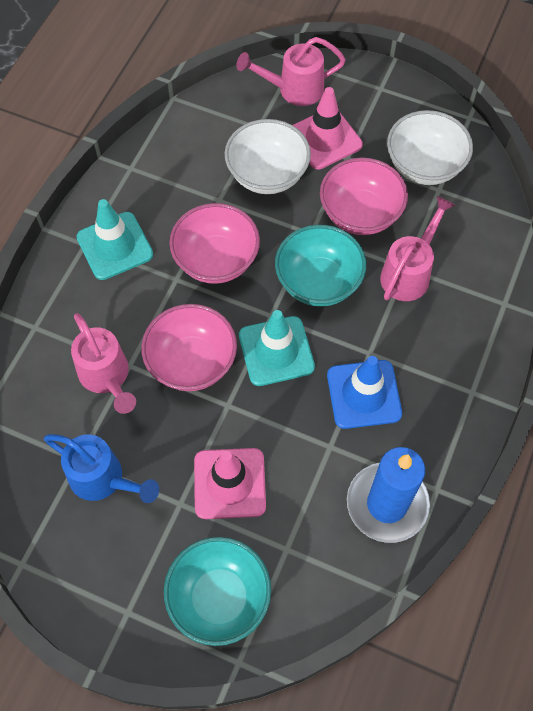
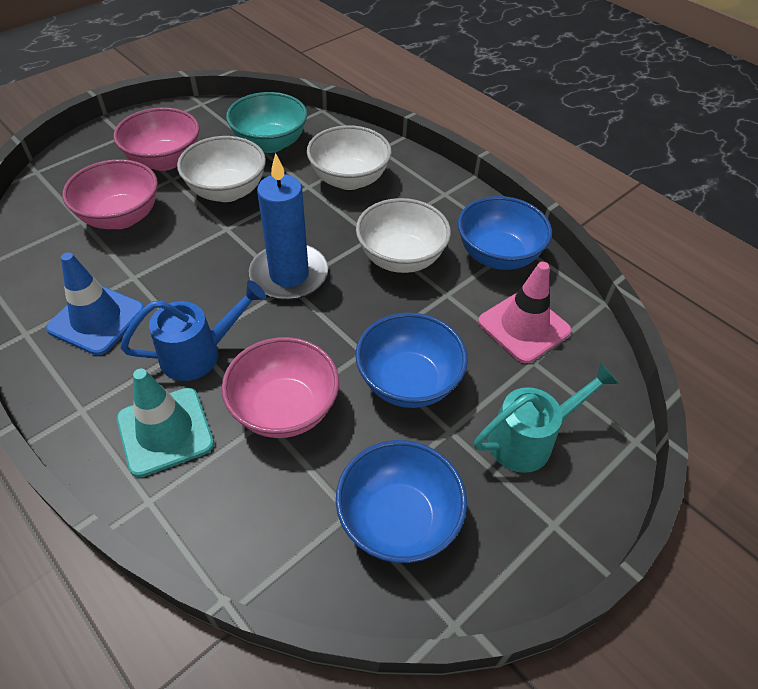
blue bowl: 0 -> 3
pink traffic cone: 2 -> 1
pink watering can: 3 -> 0
turquoise bowl: 2 -> 1
turquoise traffic cone: 2 -> 1
turquoise watering can: 0 -> 1
white bowl: 2 -> 3

